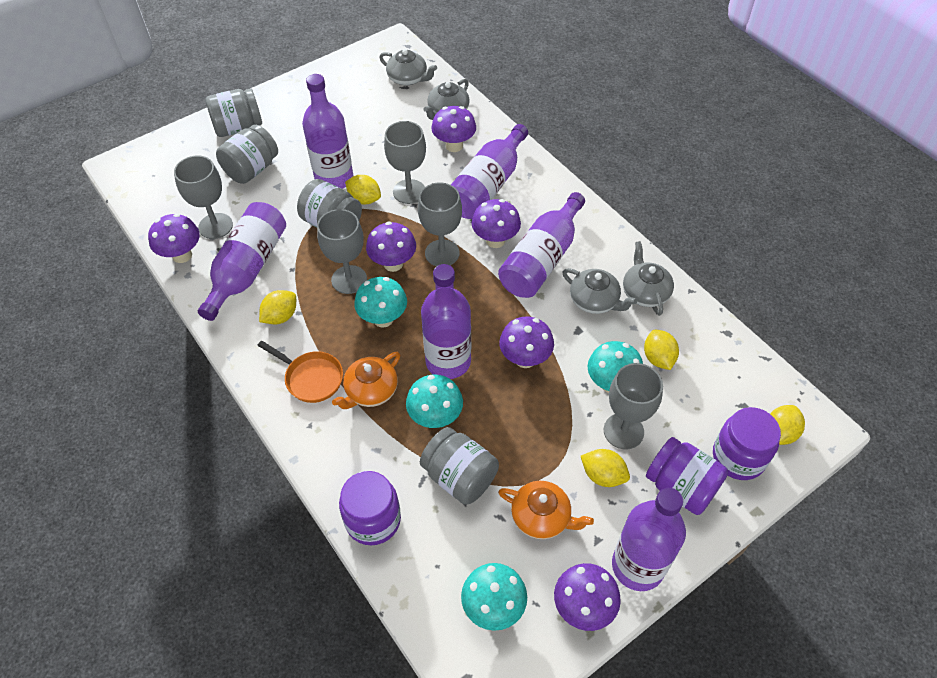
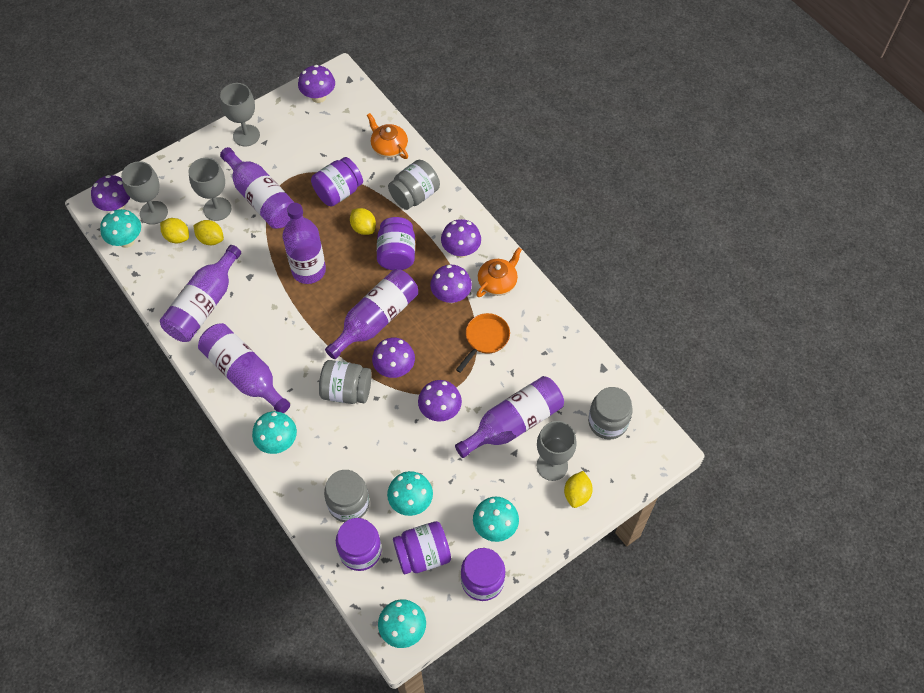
grey goblet: 5 -> 4
grey teapot: 4 -> 0
purple jar: 3 -> 5
turquoise mushroom: 4 -> 5
yellow lemon: 5 -> 4

